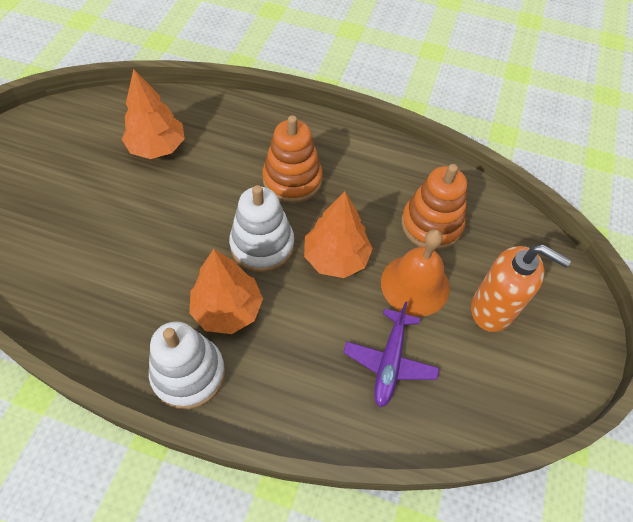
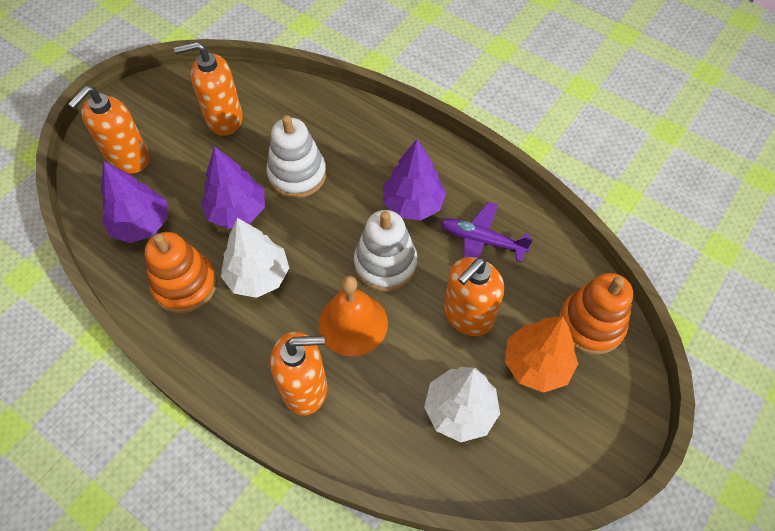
orange soap dispenser: 1 -> 4
orange tree: 3 -> 1
purple tree: 0 -> 3
white tree: 0 -> 2

